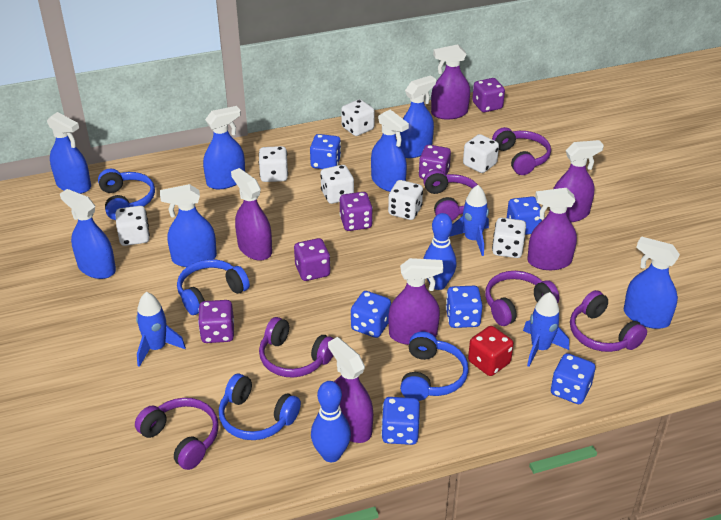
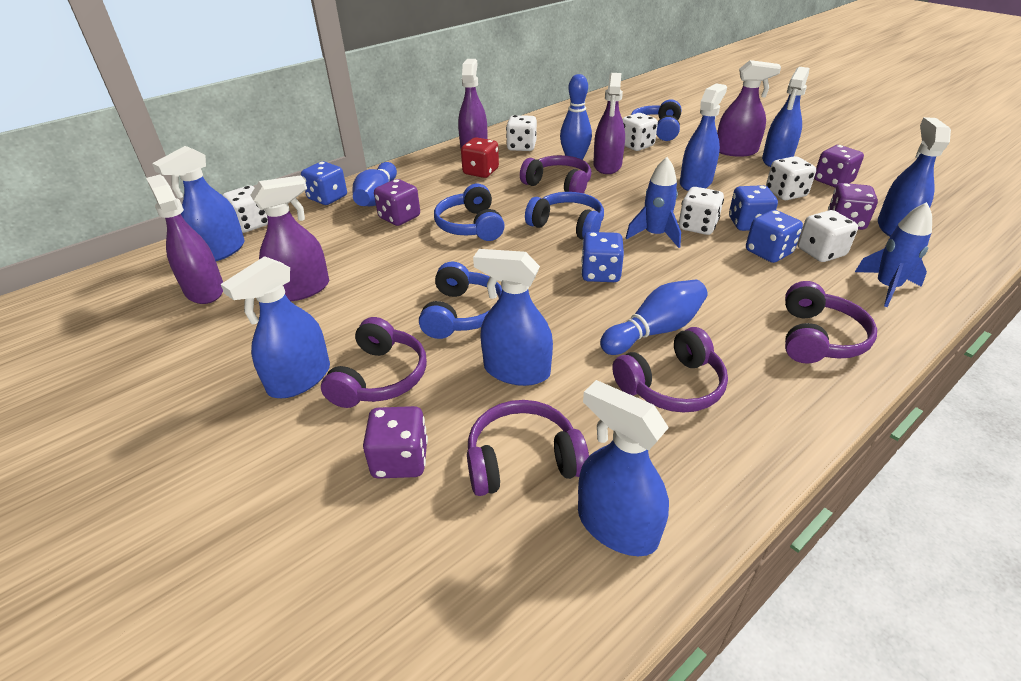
blue bowling pin: 2 -> 3
blue dice: 6 -> 4
blue rocket: 3 -> 2
purple dice: 5 -> 4
purple headphones: 6 -> 5
purple spray bottle: 6 -> 5
white dice: 7 -> 6

